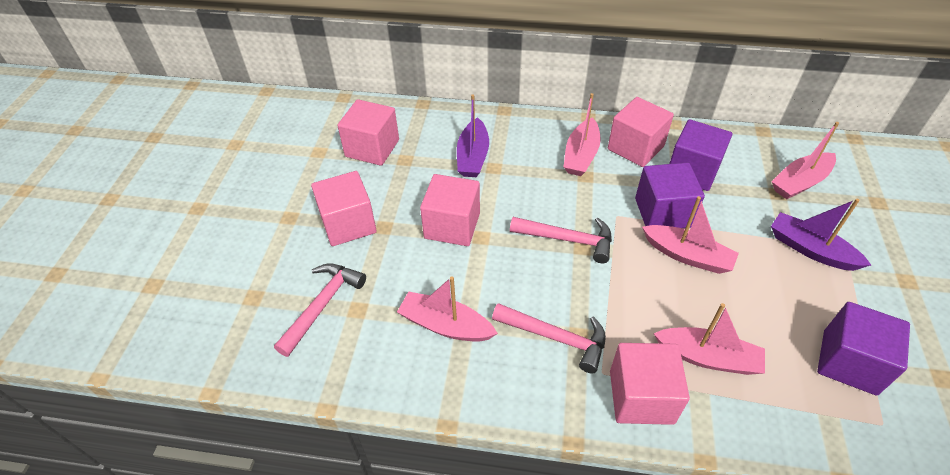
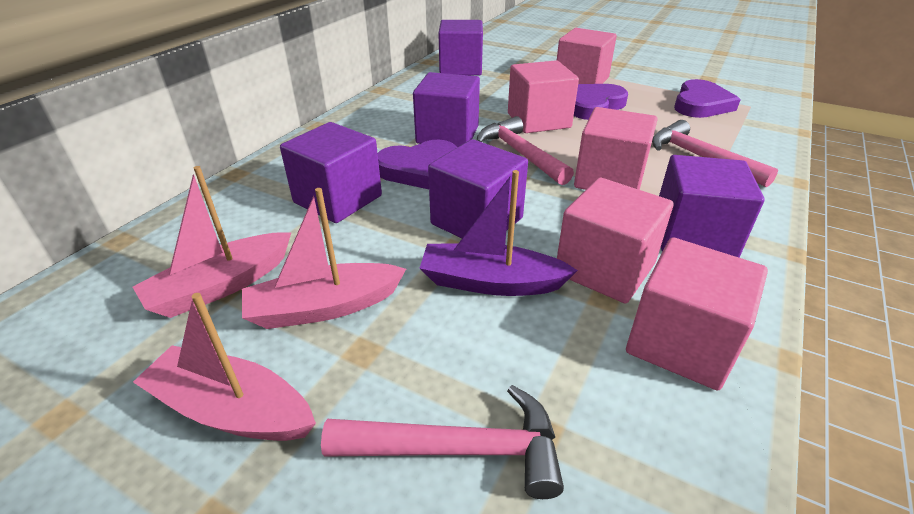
pink boat: 5 -> 3
purple boat: 2 -> 1
purple cube: 3 -> 5
purple heart: 0 -> 3

